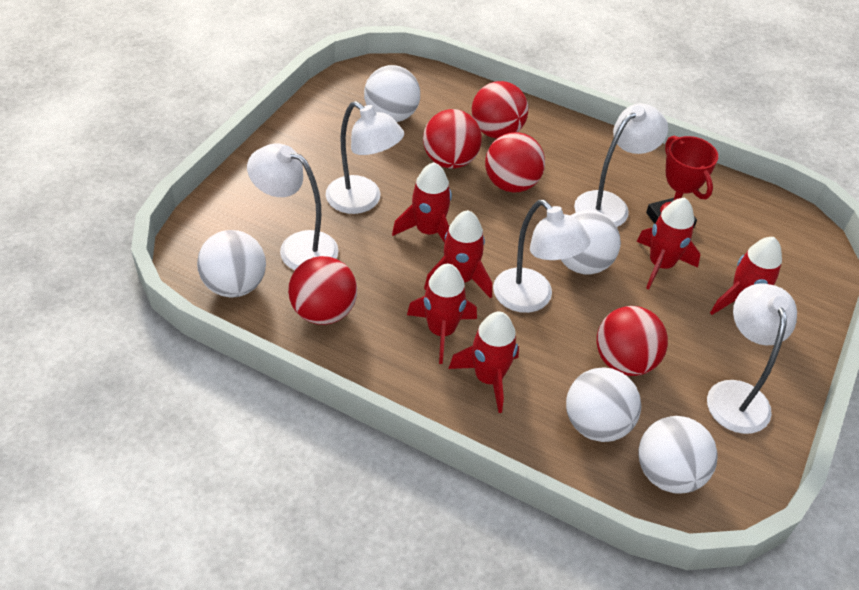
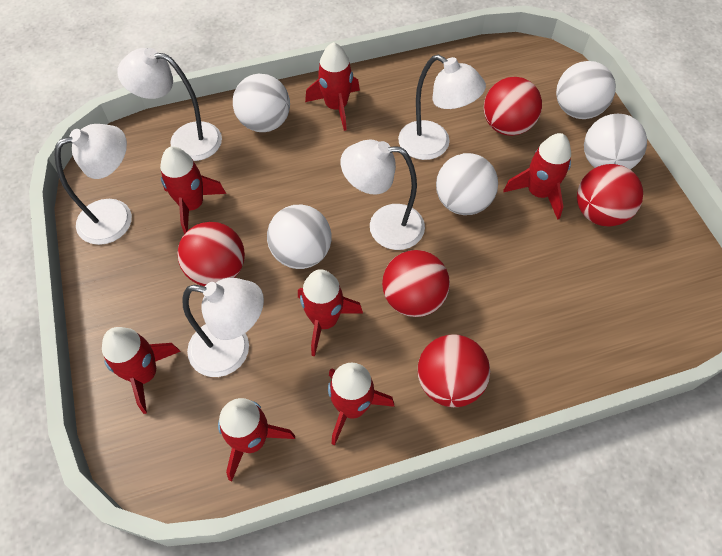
red rocket: 6 -> 7
red trophy: 1 -> 0

